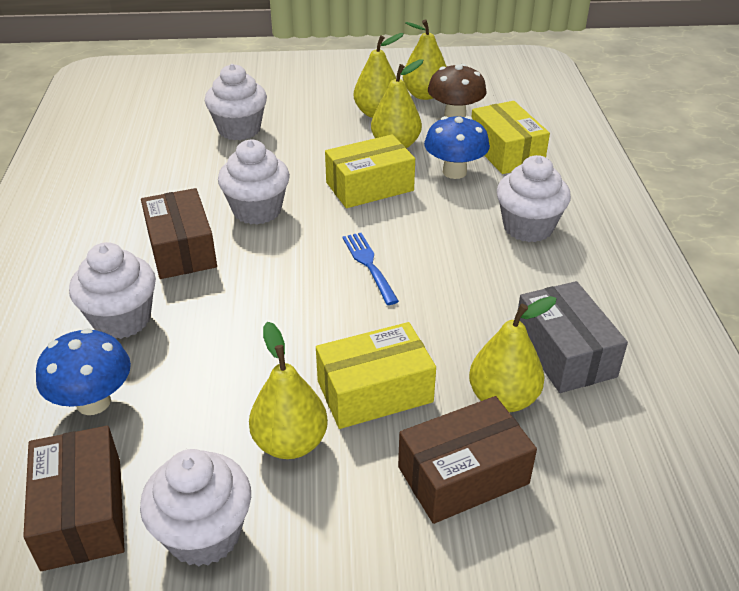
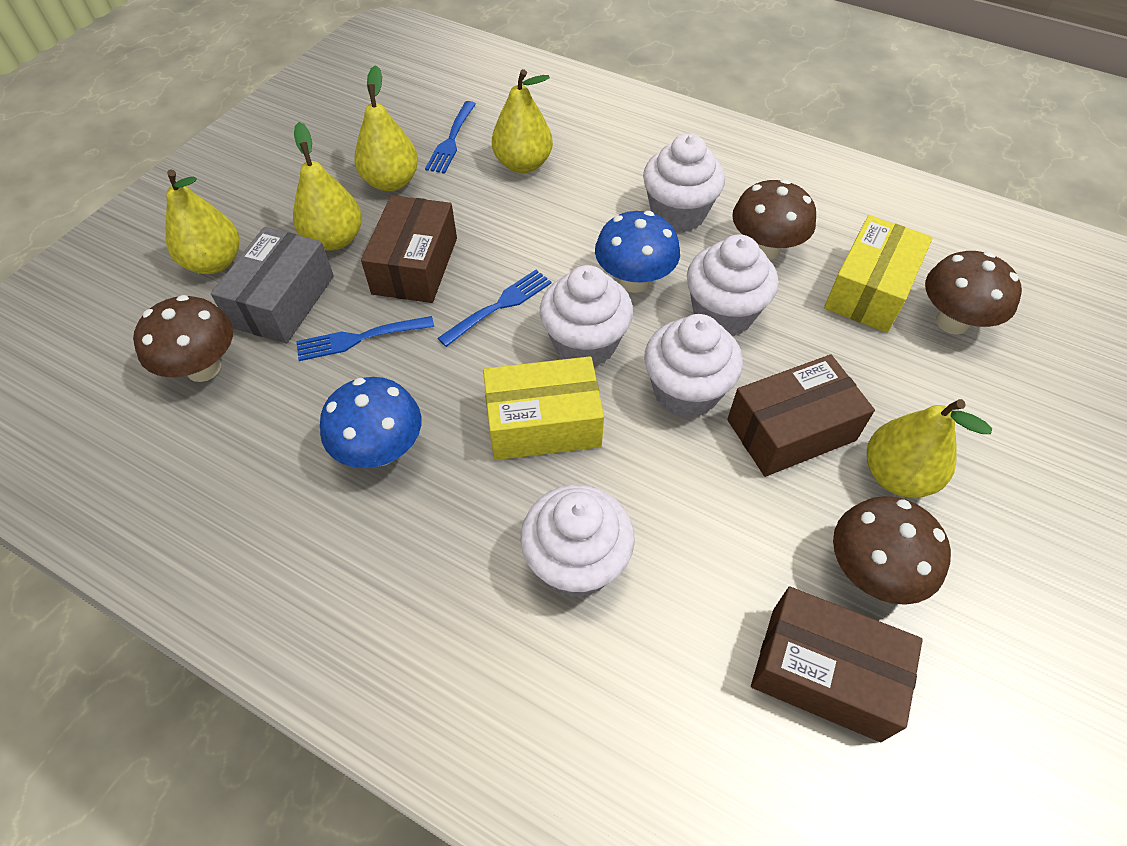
blue fork: 1 -> 3
brown mushroom: 1 -> 4
yellow box: 3 -> 2

